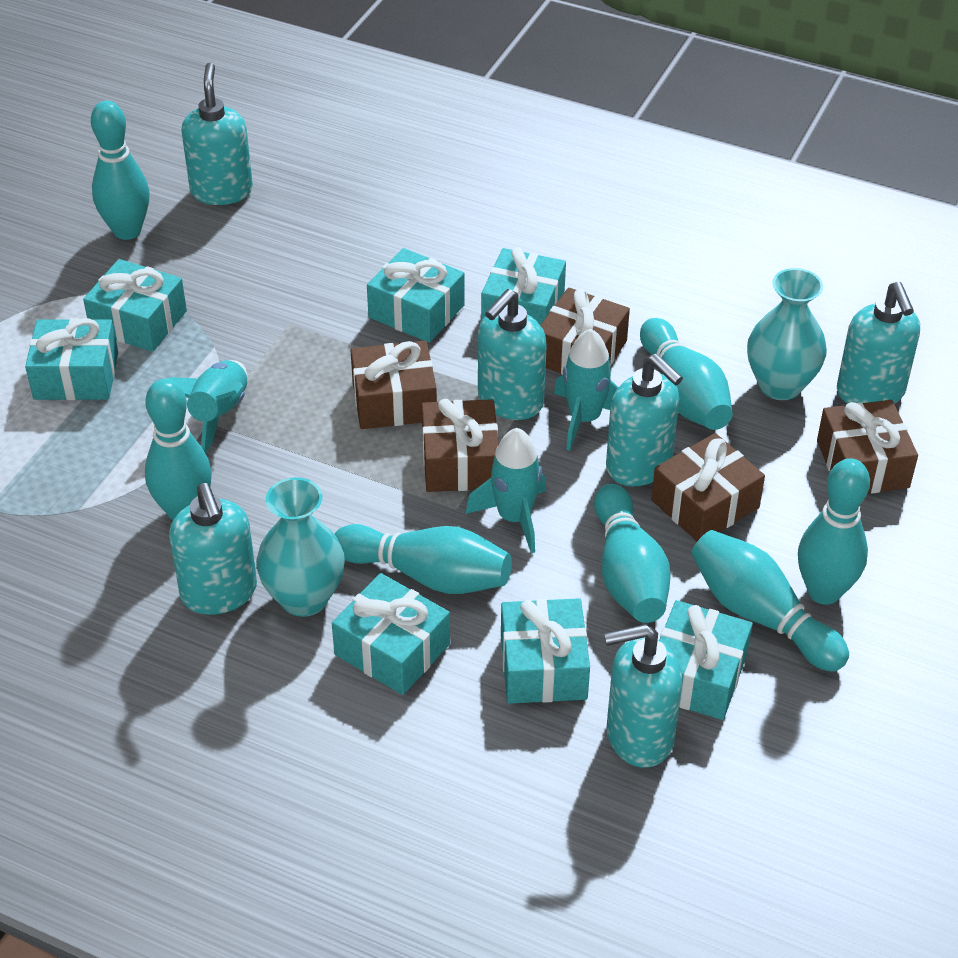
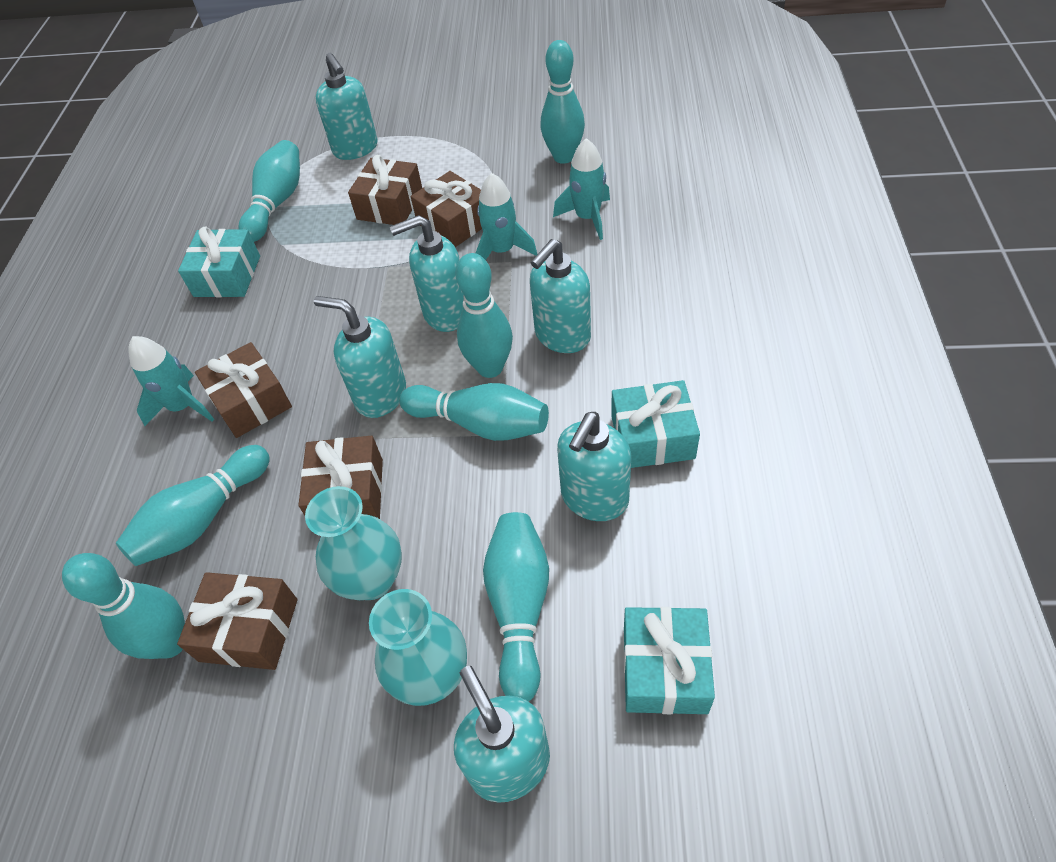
turquoise gift: 7 -> 3

